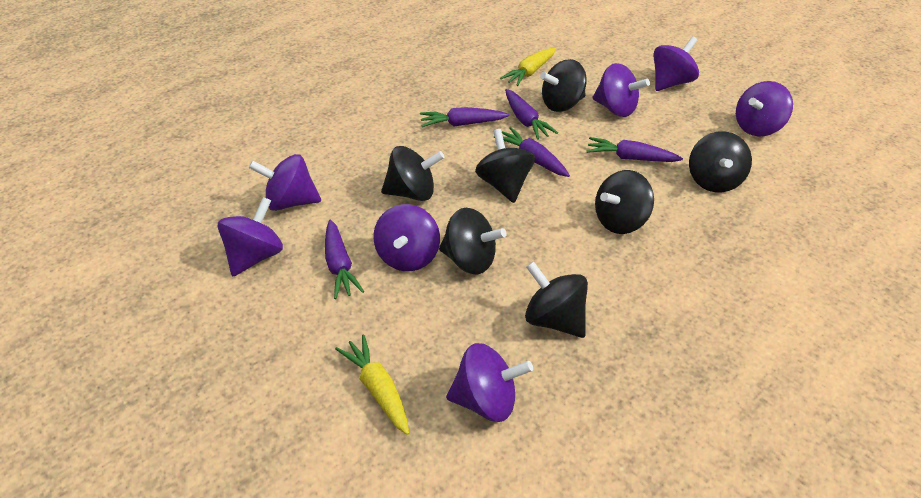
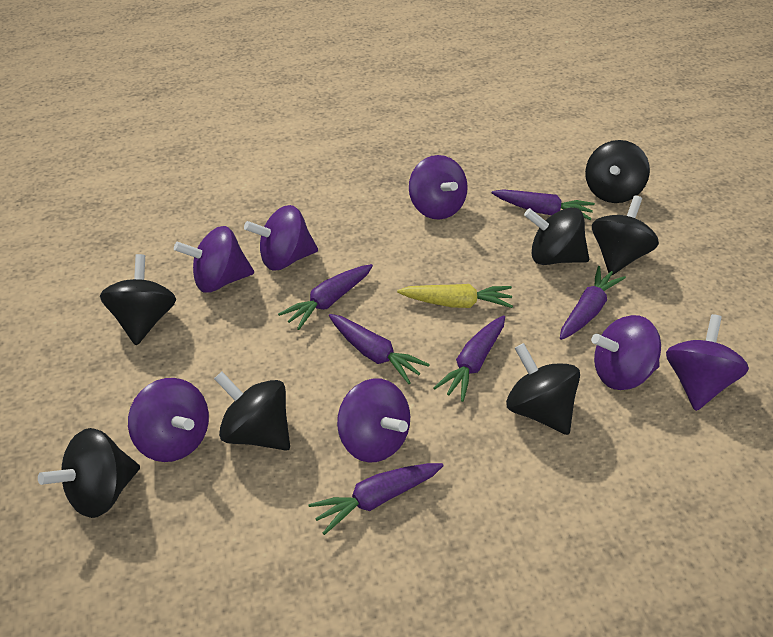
purple carrot: 5 -> 6
yellow carrot: 2 -> 1

